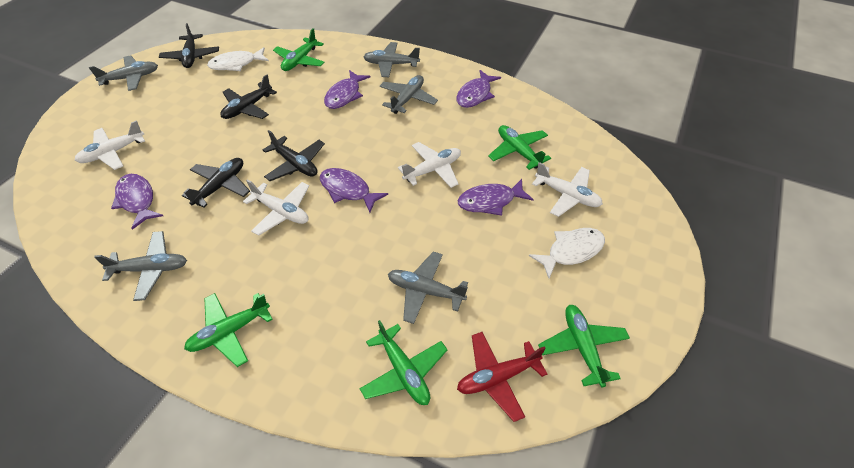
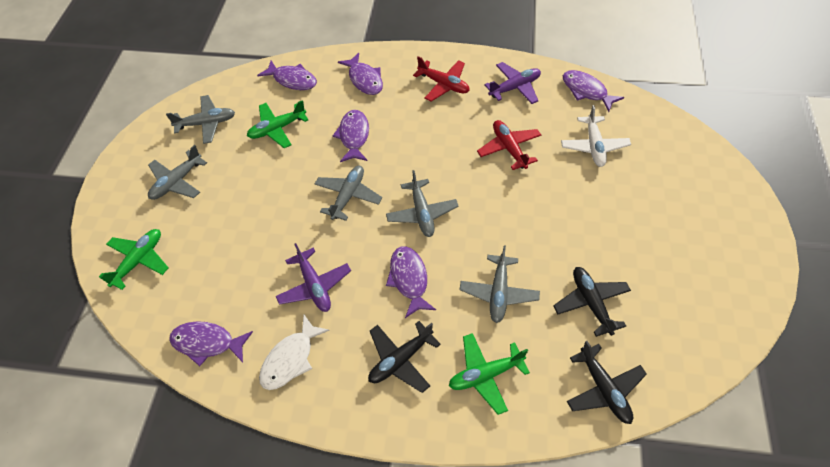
black plane: 4 -> 3
green plane: 5 -> 3
purple fish: 5 -> 6
purple plane: 0 -> 2
red plane: 1 -> 2
white fish: 2 -> 1
white plane: 4 -> 1

